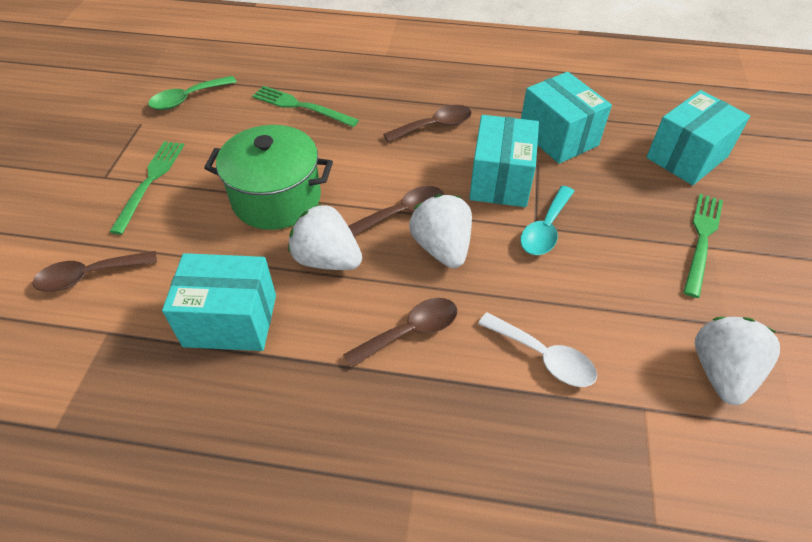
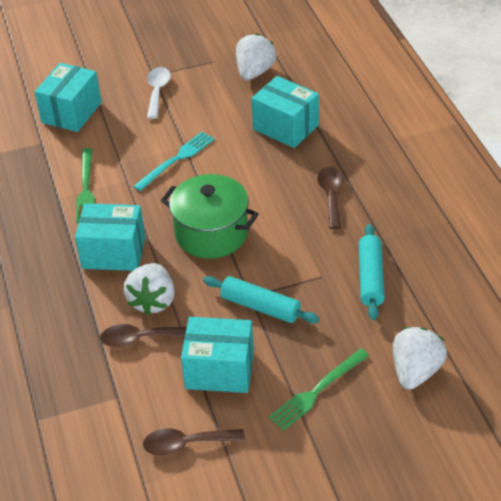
brown spoon: 4 -> 3
green fork: 3 -> 2
green spoon: 1 -> 0
turquoise fork: 0 -> 1
turquoise rolling pin: 0 -> 2
turquoise spoon: 1 -> 0

